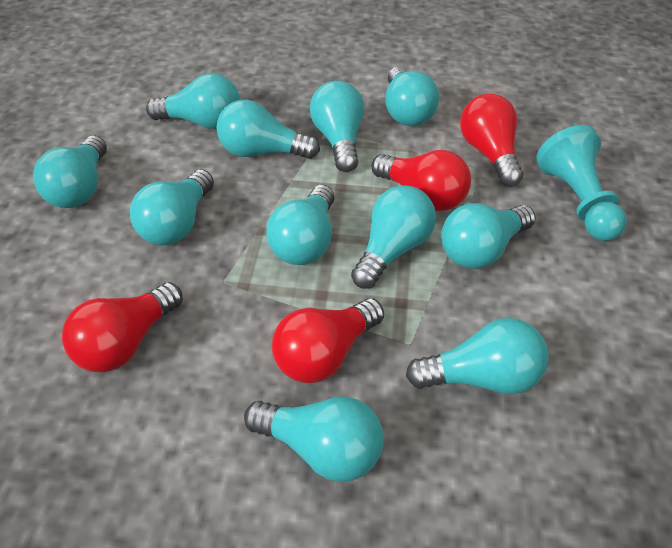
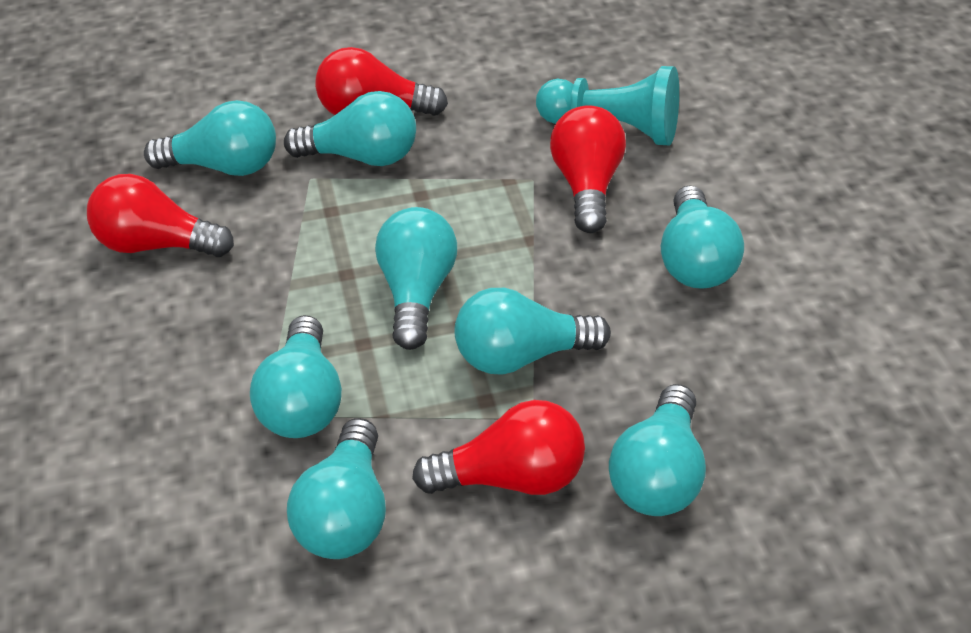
turquoise light bulb: 11 -> 8

